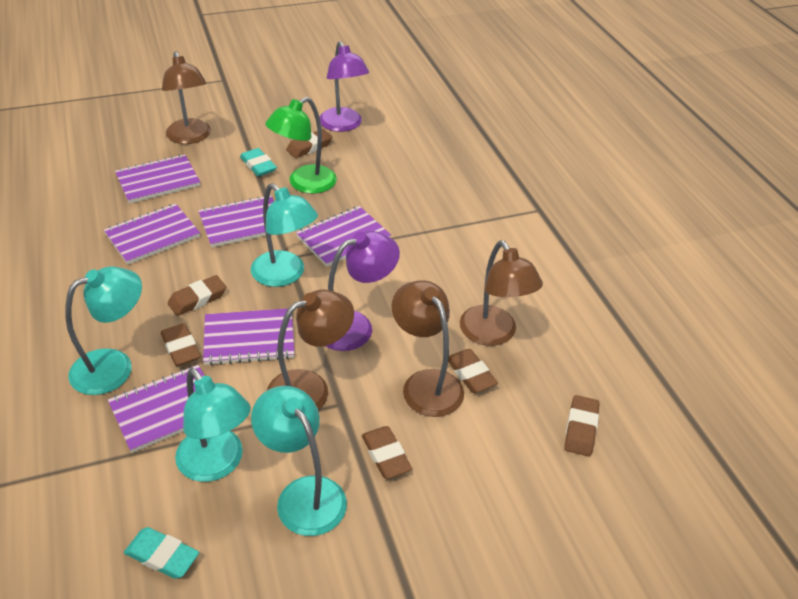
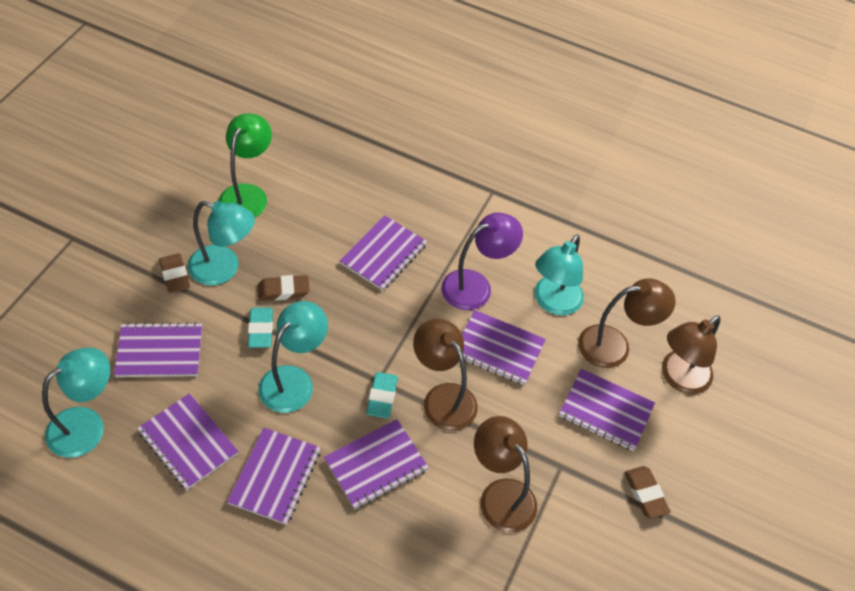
brown eraser: 6 -> 3
purple lamp: 2 -> 1
purple notebook: 6 -> 7

